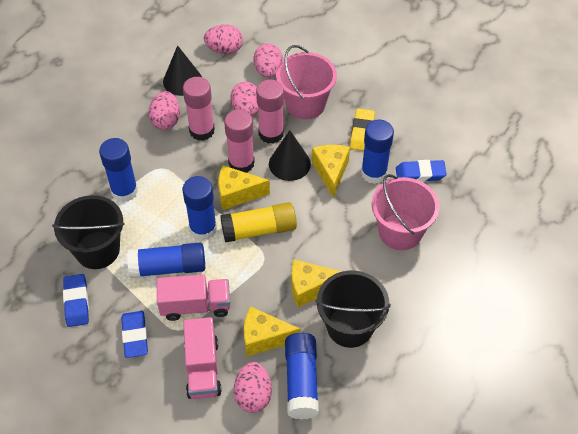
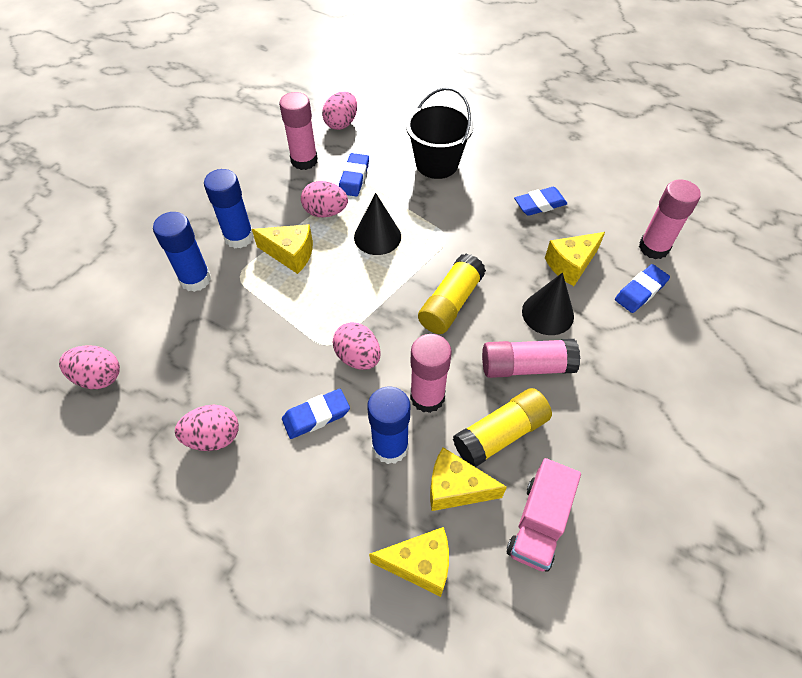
black bucket: 2 -> 1
blue eraser: 3 -> 4
blue glue stick: 5 -> 3
pink bucket: 2 -> 0
pink glue stick: 3 -> 4
pink truck: 2 -> 1
yellow eraser: 1 -> 0
yellow glue stick: 1 -> 2

